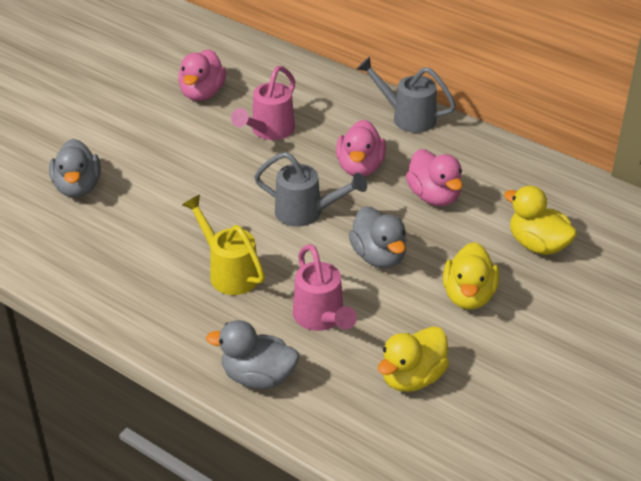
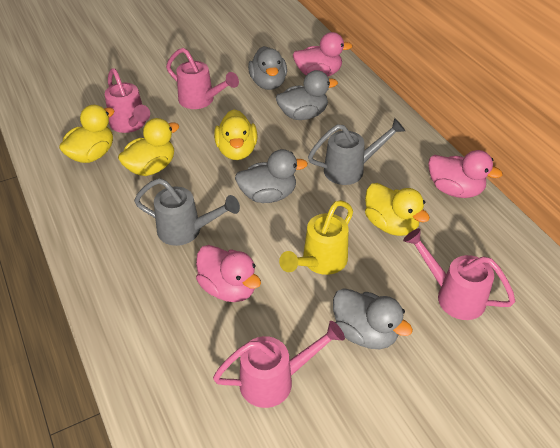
grey duck: 3 -> 4
pink watering can: 2 -> 4
yellow duck: 3 -> 4

